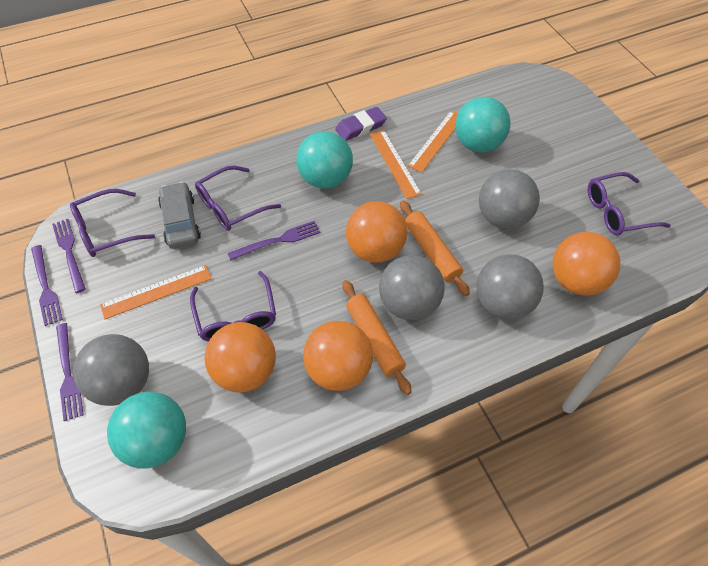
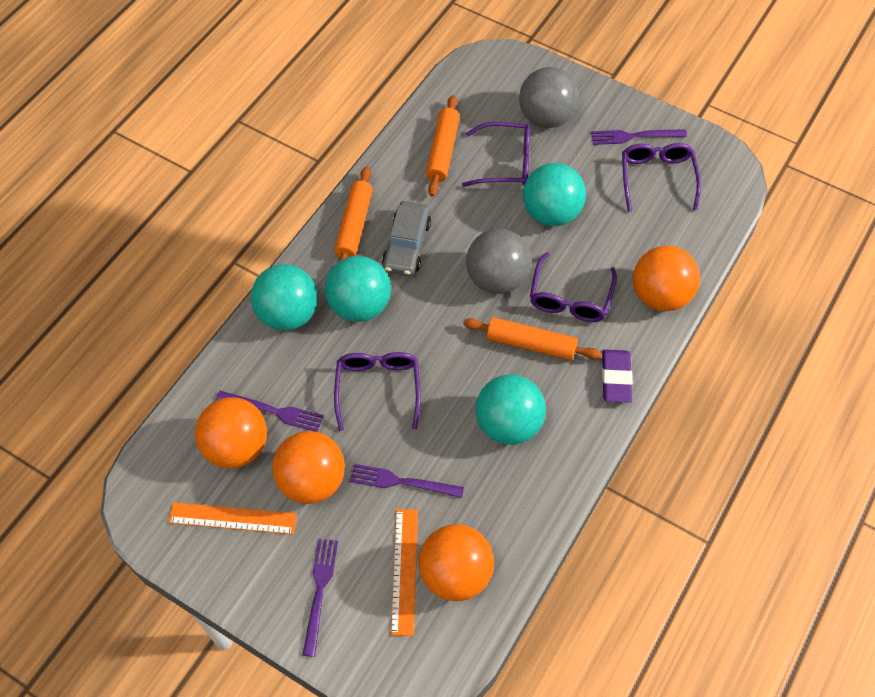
grey ball: 4 -> 2
orange rolling pin: 2 -> 3
orange ruler: 3 -> 2
turquoise ball: 3 -> 4

